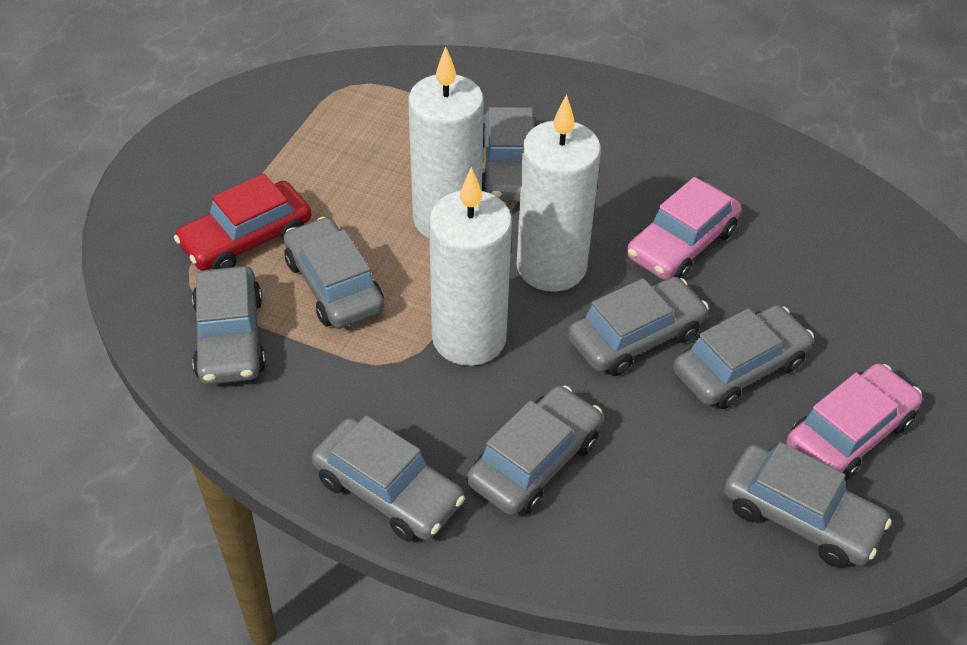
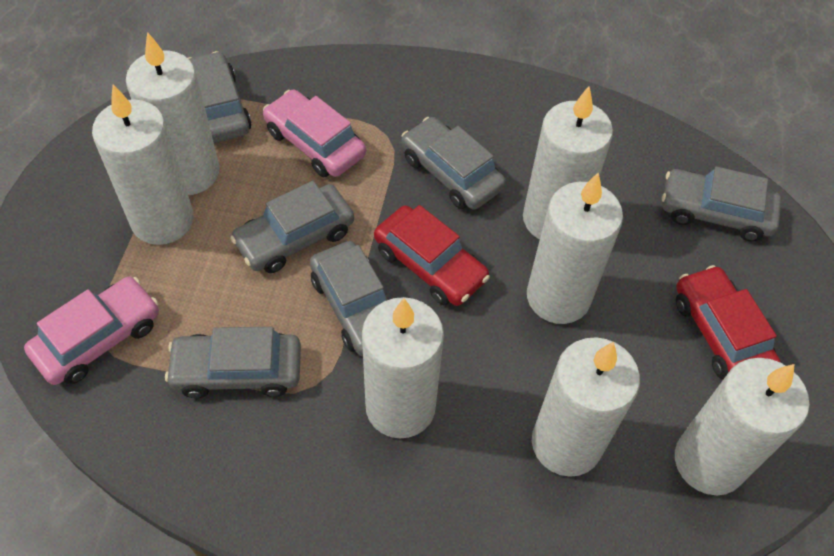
grey car: 8 -> 6
red car: 1 -> 2
white candle: 3 -> 7

